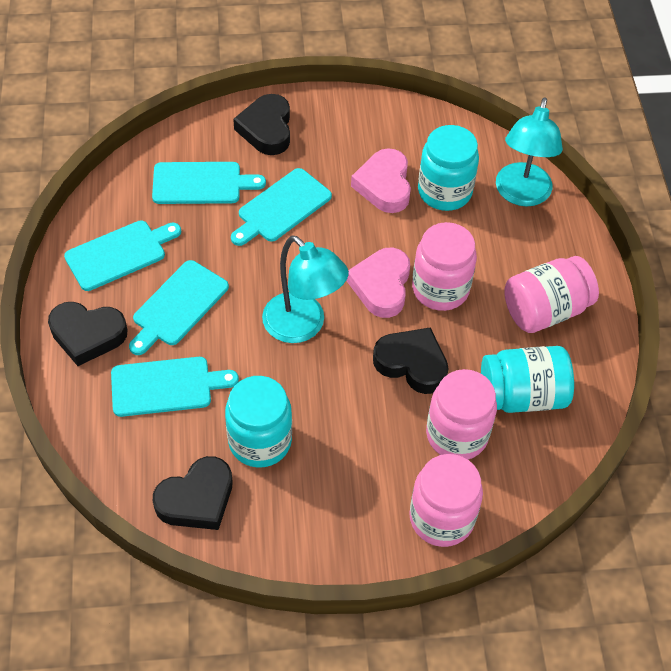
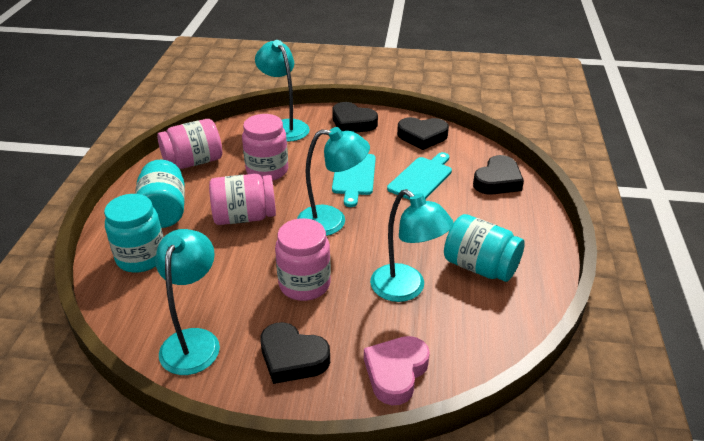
pink heart: 2 -> 1
turquoise cutting board: 5 -> 2
turquoise lamp: 2 -> 4

